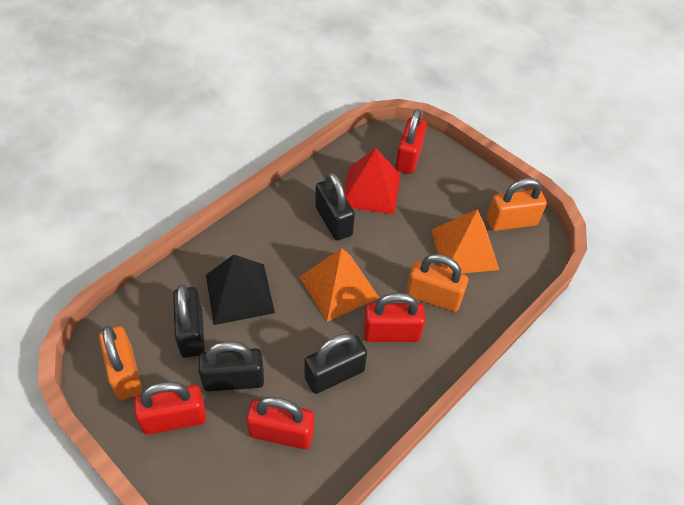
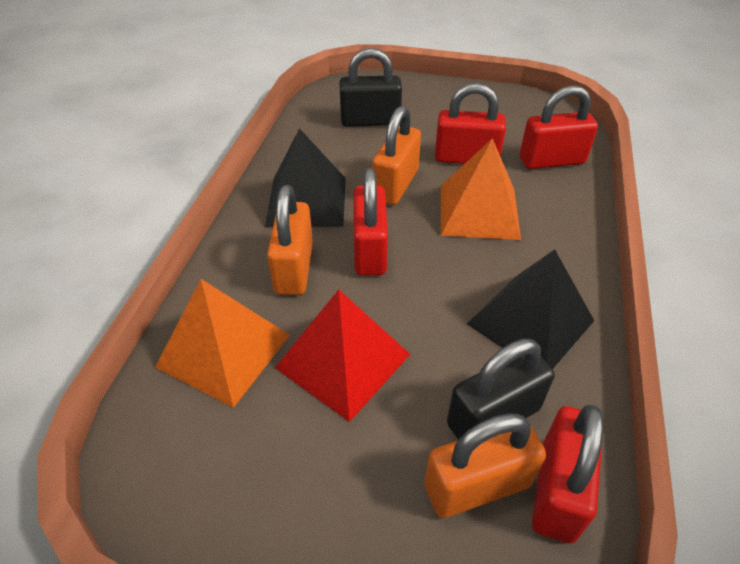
black padlock: 4 -> 2
black pyramid: 1 -> 2

